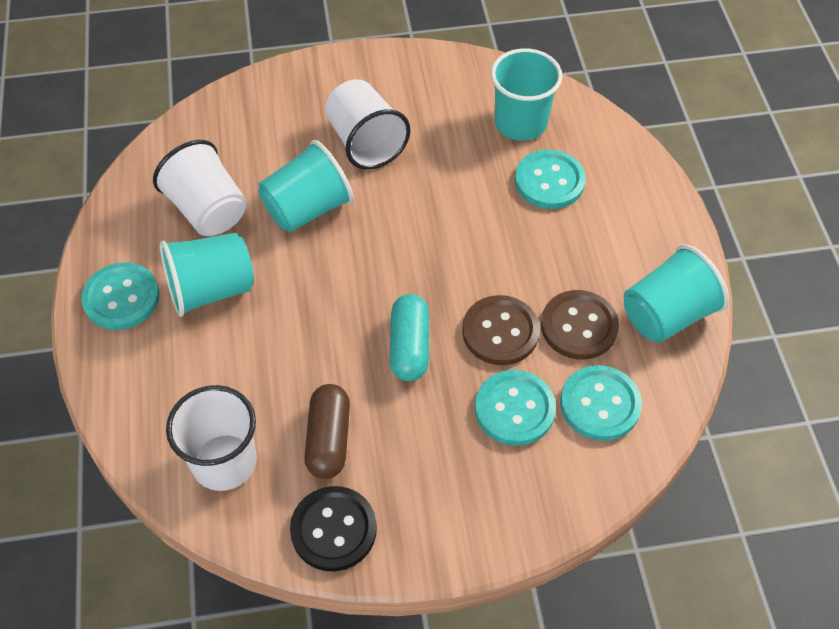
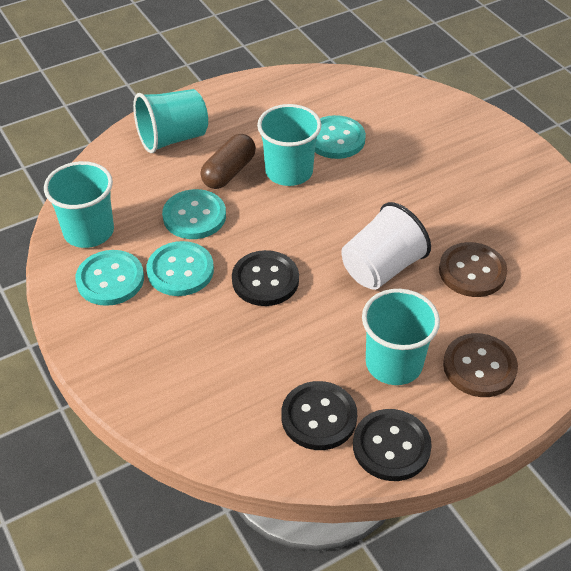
black button: 1 -> 3
turquoise capsule: 1 -> 0
white cup: 3 -> 1

